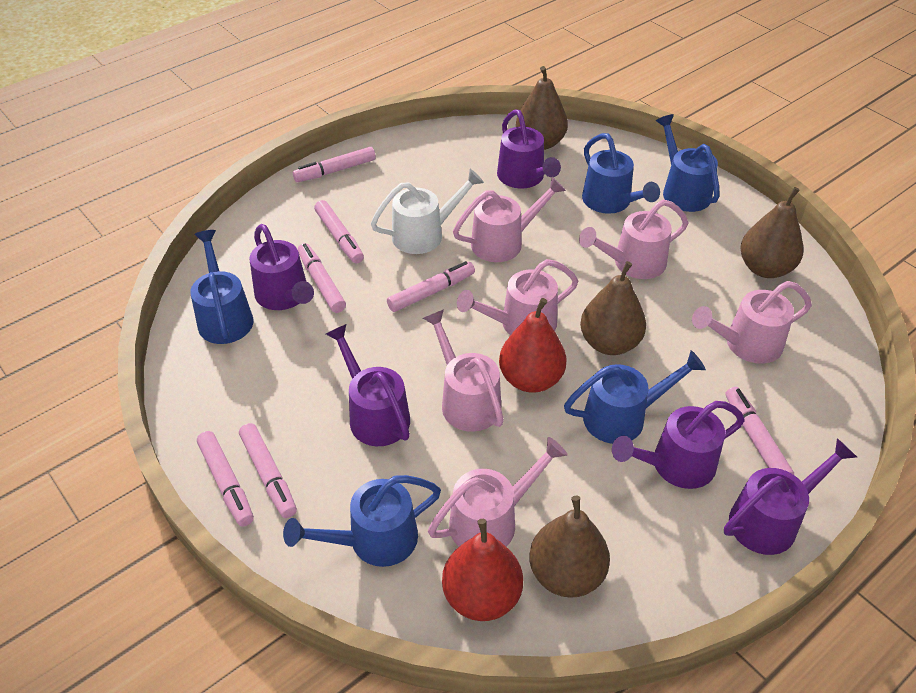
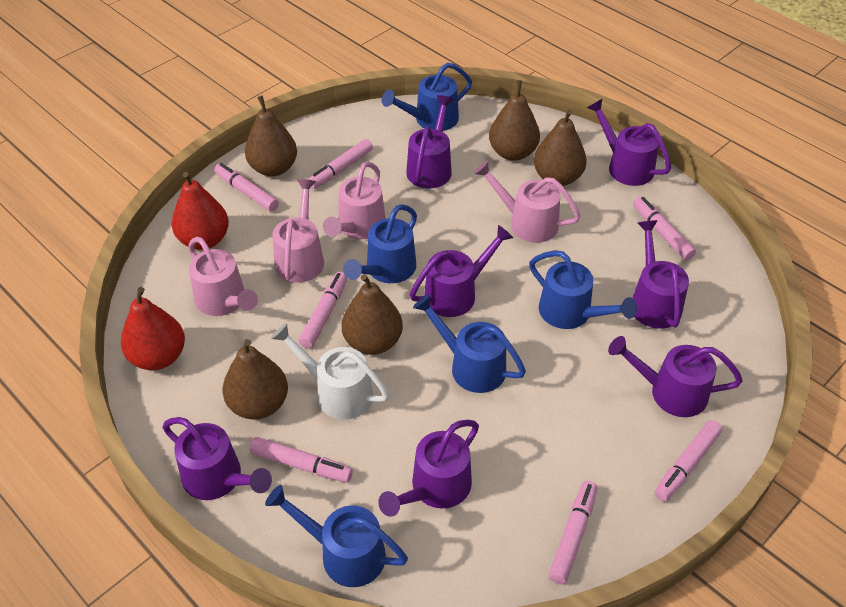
brown pear: 4 -> 5
pink watering can: 6 -> 4
purple watering can: 5 -> 7

